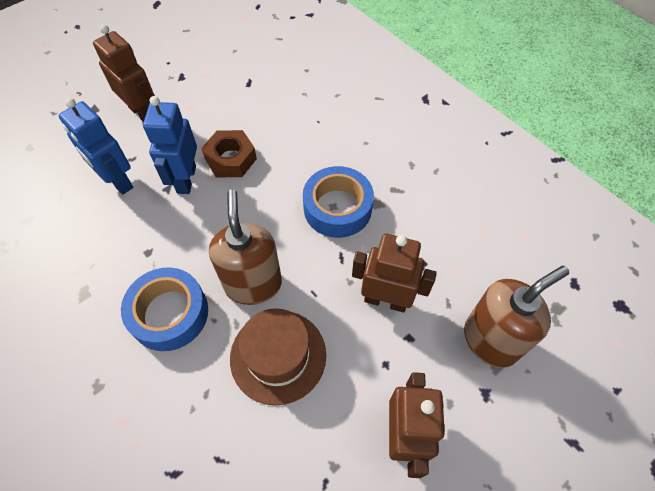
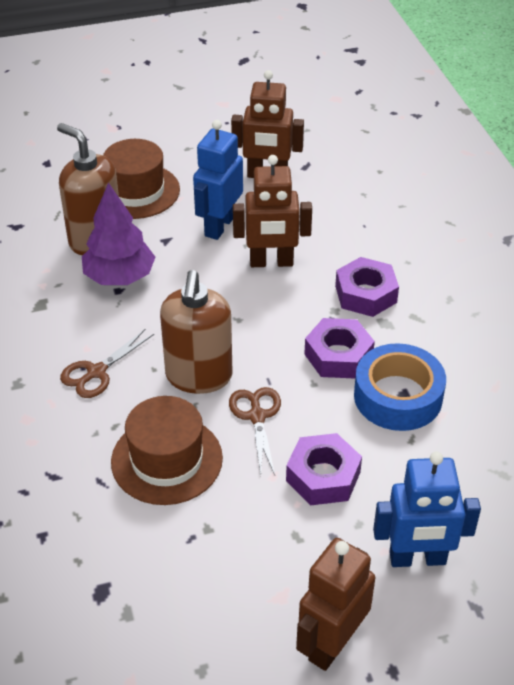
blue tape: 2 -> 1
brown hat: 1 -> 2
brown nut: 1 -> 0
brown scissors: 0 -> 2
purple nut: 0 -> 3
purple tree: 0 -> 1

